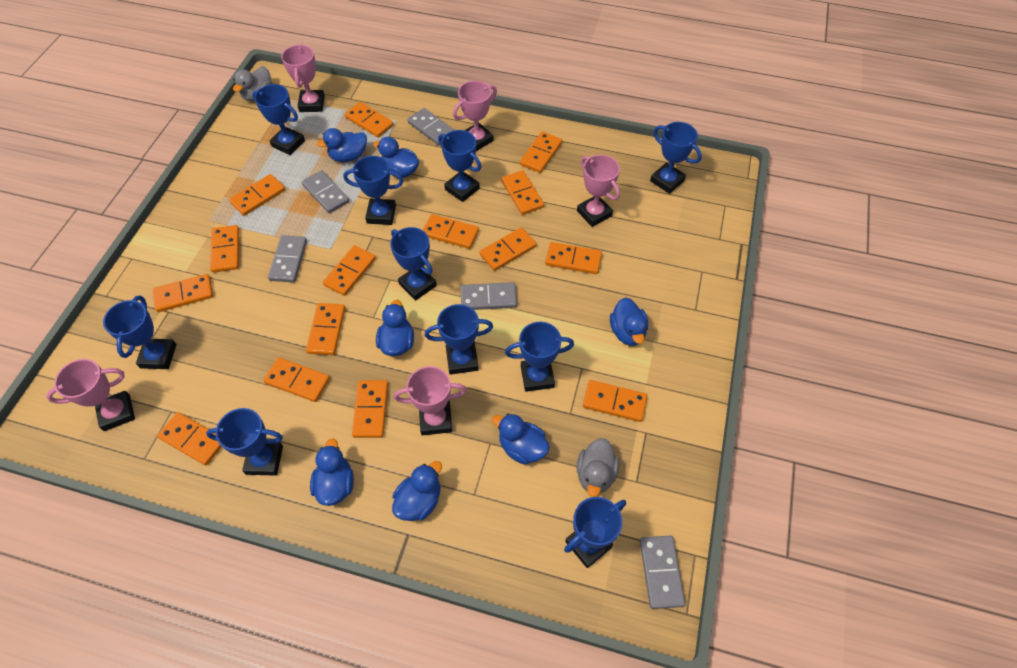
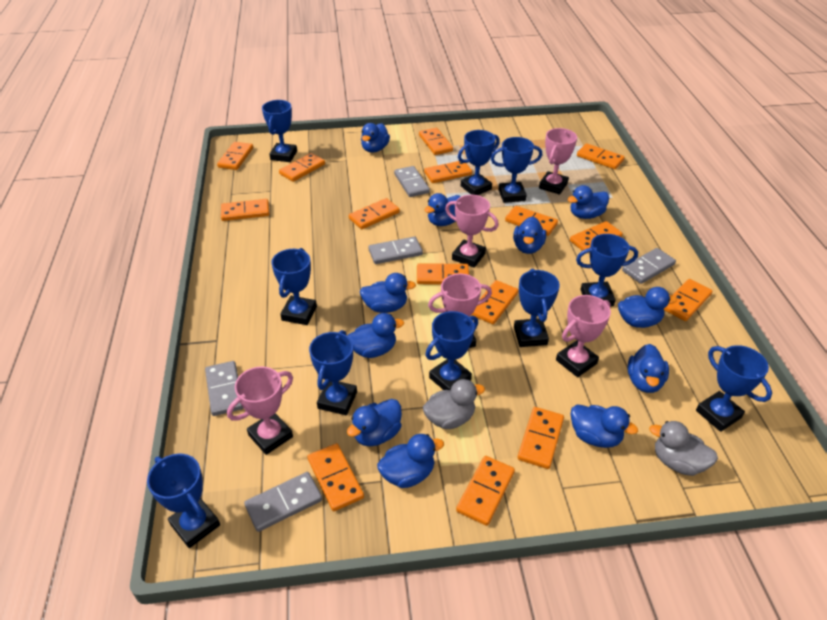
blue duck: 7 -> 11

